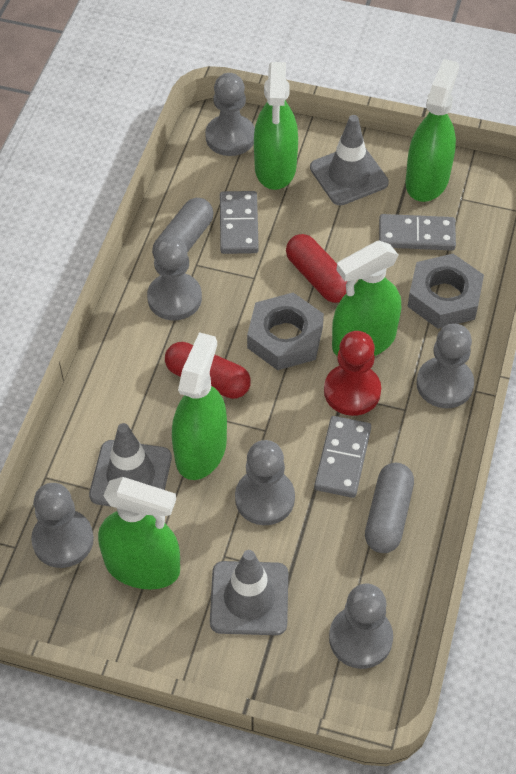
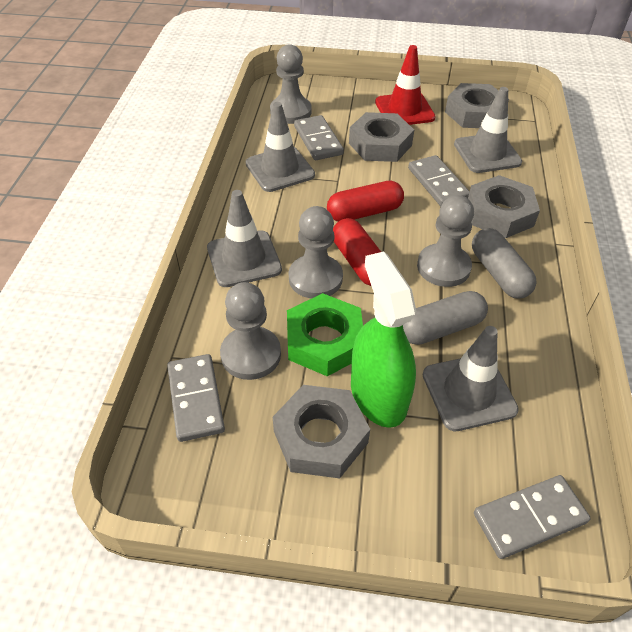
green nut: 0 -> 1
green spray bottle: 5 -> 1
grey domino: 3 -> 4
grey nut: 2 -> 4
grey pawn: 6 -> 4
grey traffic cone: 3 -> 4
red pawn: 1 -> 0
red traffic cone: 0 -> 1

